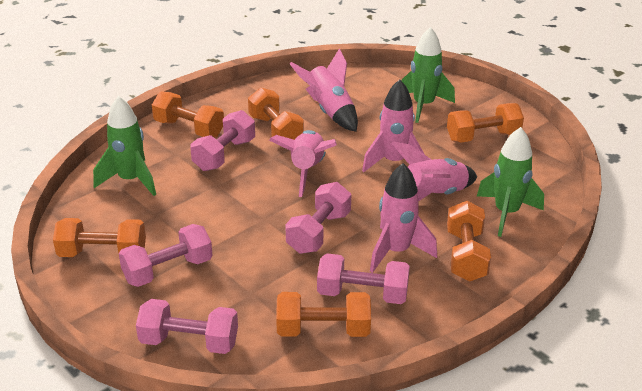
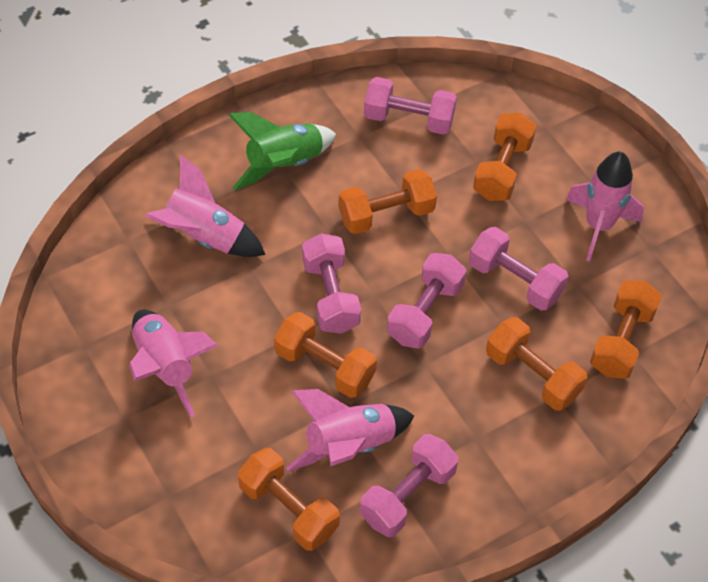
green rocket: 3 -> 1
pink rocket: 5 -> 4

